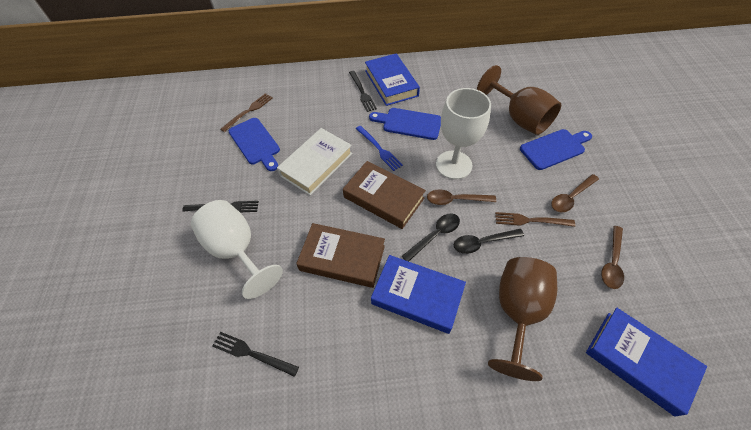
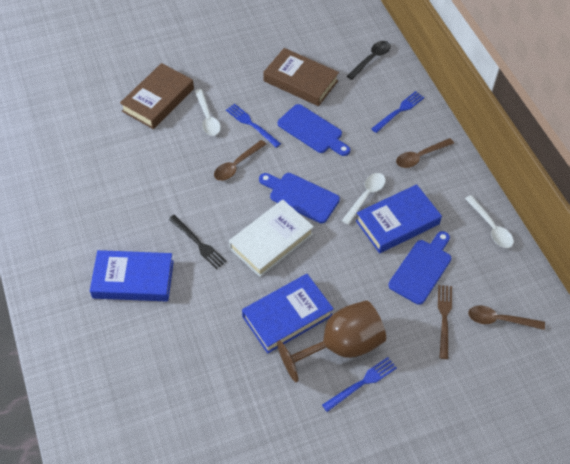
black fork: 3 -> 1
black spoon: 2 -> 1
blue fork: 1 -> 3
brown fork: 2 -> 1
brown goblet: 2 -> 1
white goblet: 2 -> 0
white spoon: 0 -> 3

